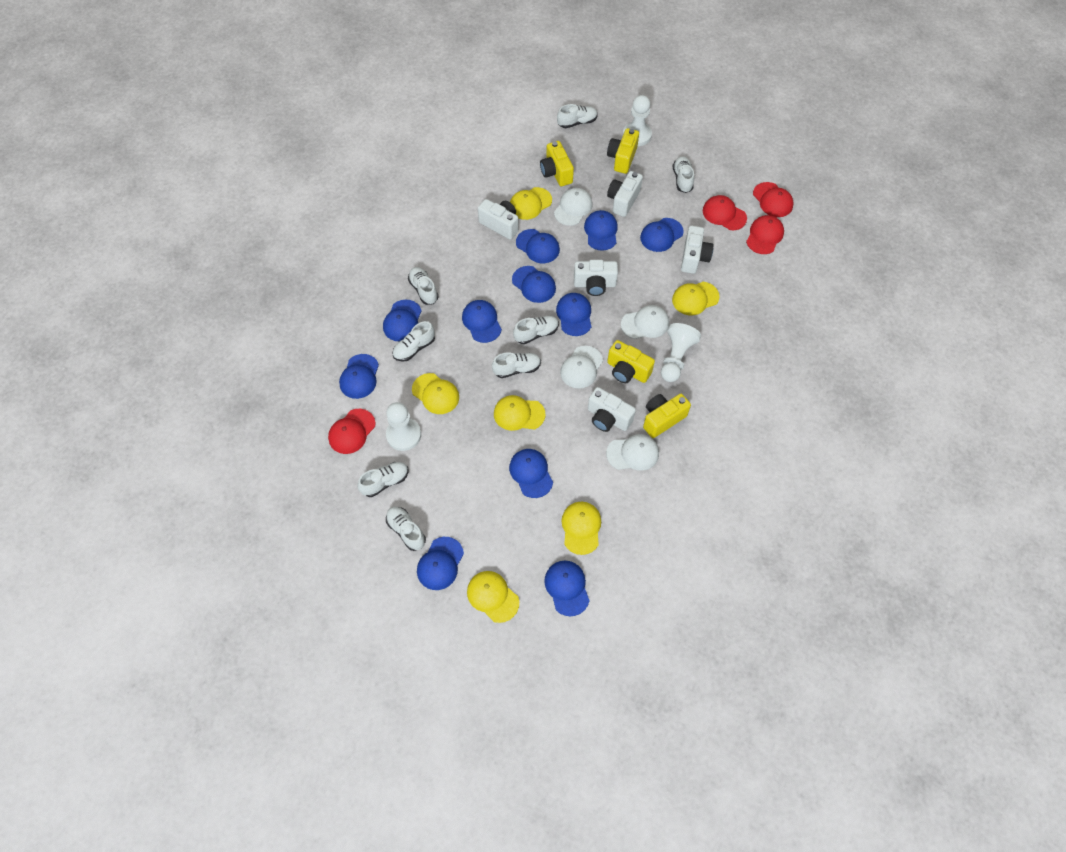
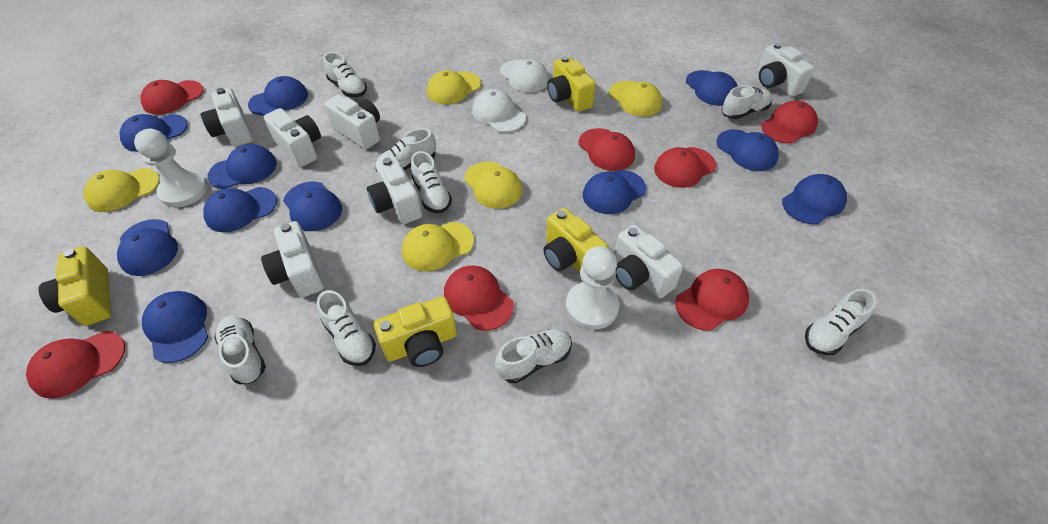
red cap: 4 -> 7
white camera: 5 -> 7
white cap: 4 -> 2
white pawn: 3 -> 2
yellow cap: 6 -> 5

